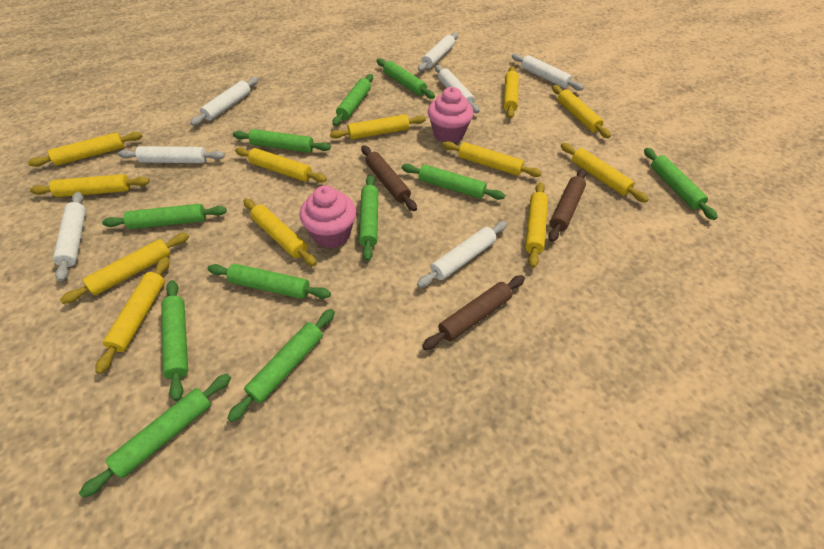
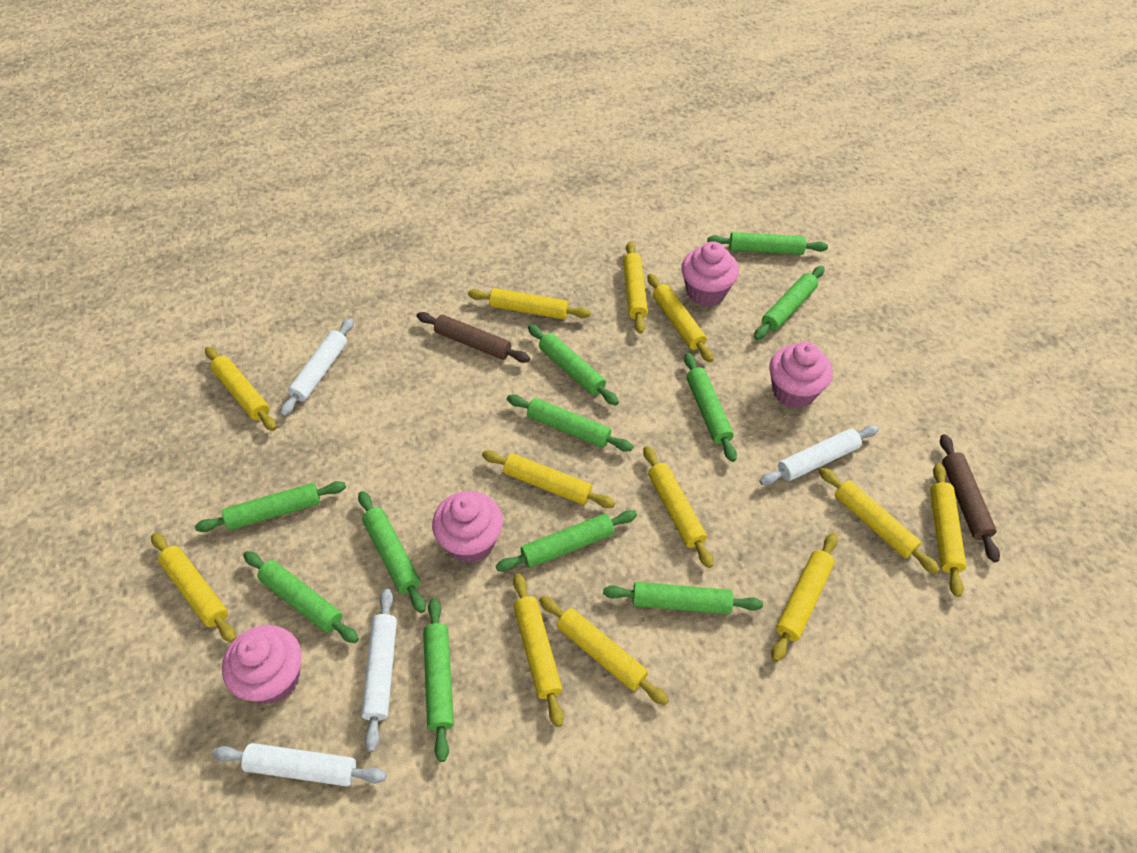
brown rolling pin: 3 -> 2
pink cupcake: 2 -> 4
white rolling pin: 7 -> 4

